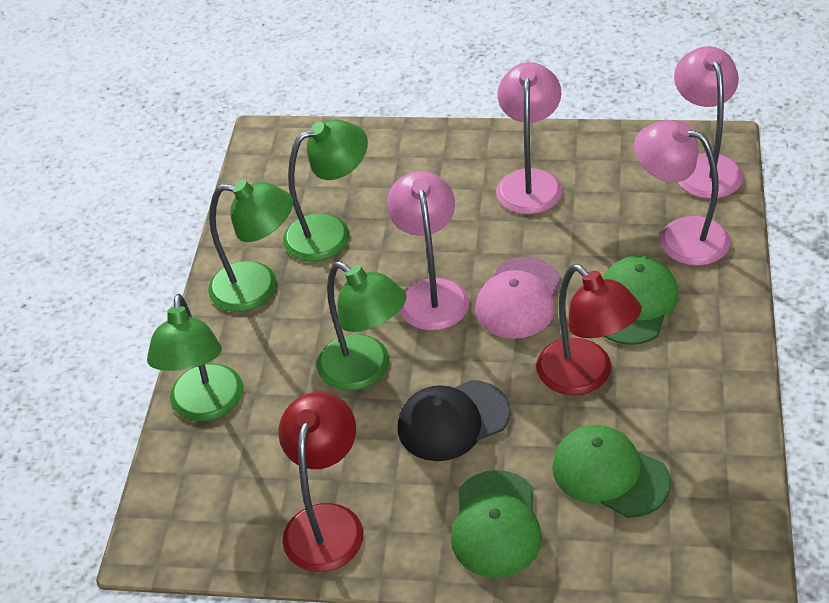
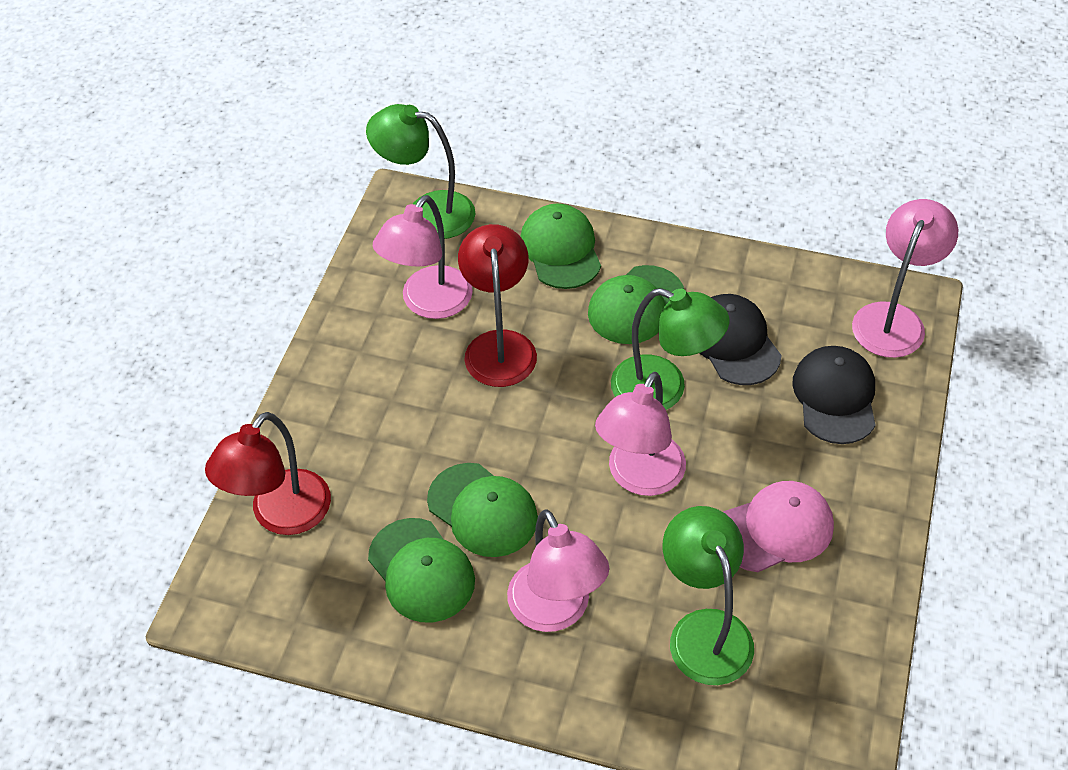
black cap: 1 -> 2
green cap: 3 -> 4
green lamp: 4 -> 3

